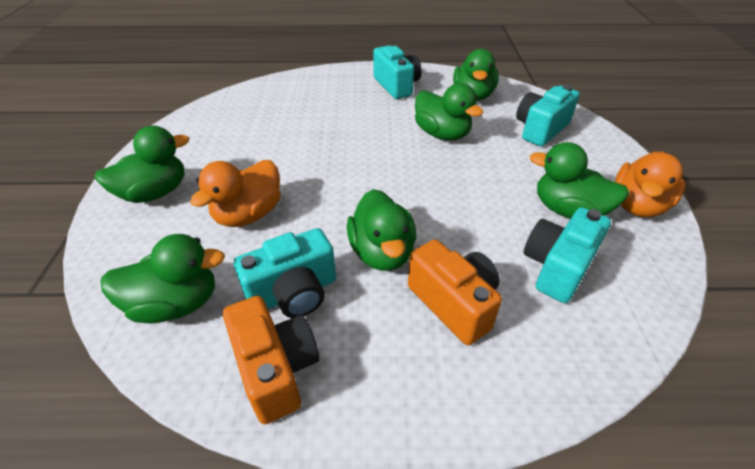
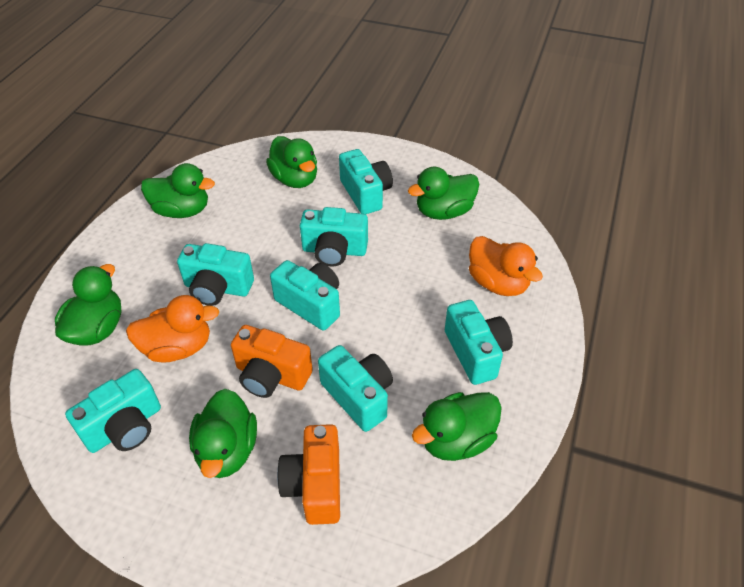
turquoise camera: 4 -> 7

